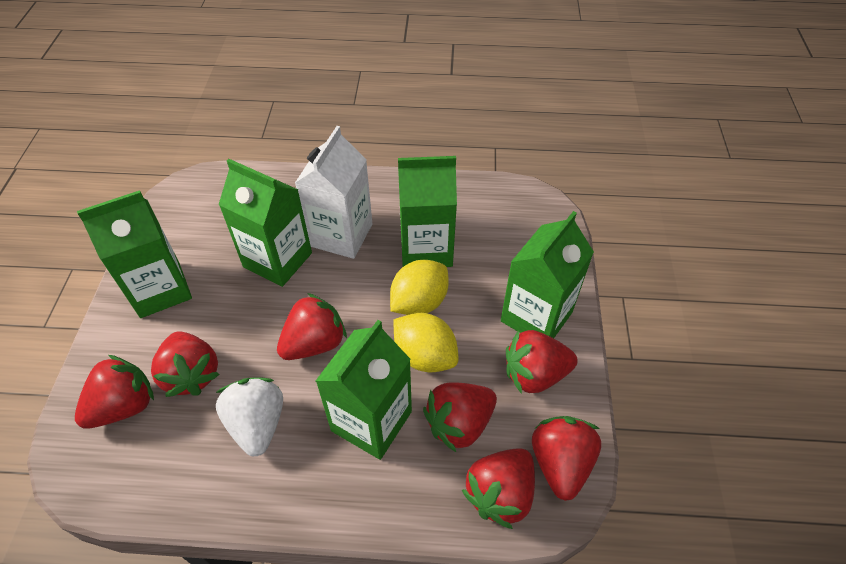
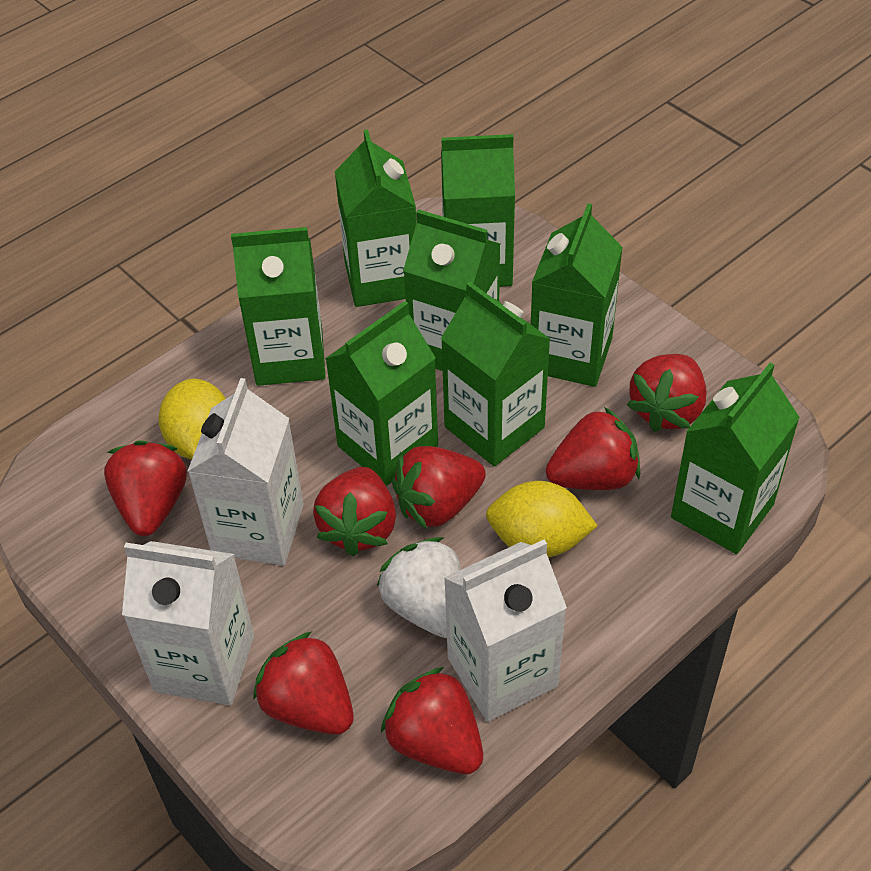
green carton: 5 -> 8
white carton: 1 -> 3

